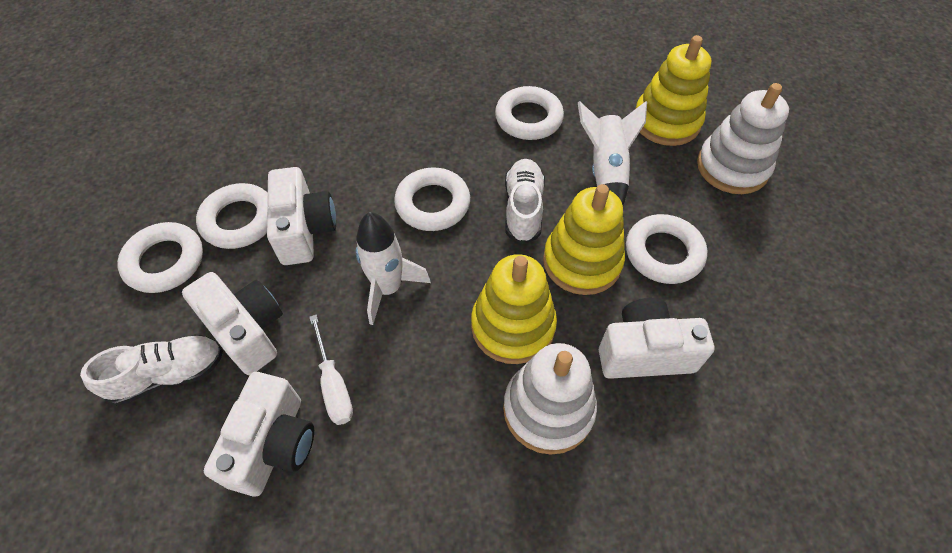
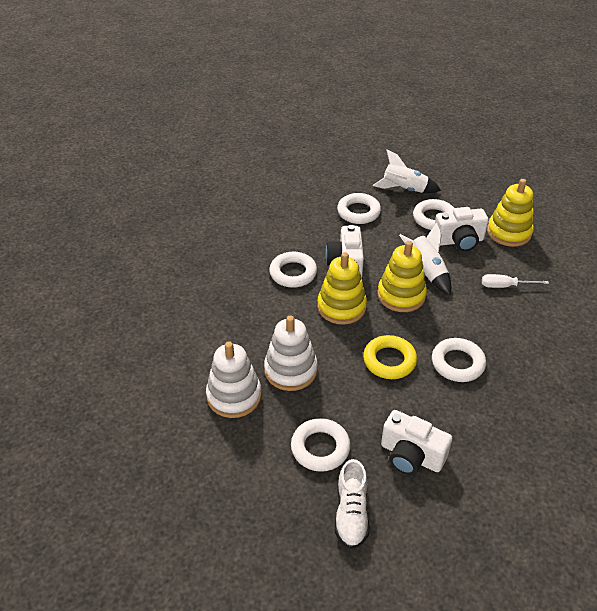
white camera: 4 -> 3
white shoe: 2 -> 1
yellow ring: 0 -> 1

